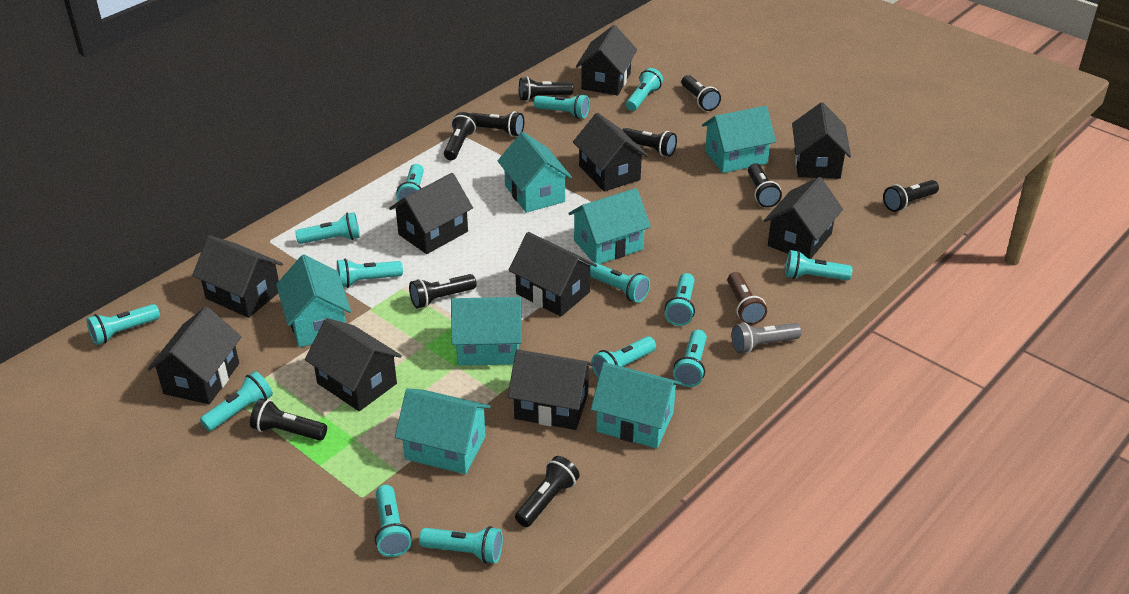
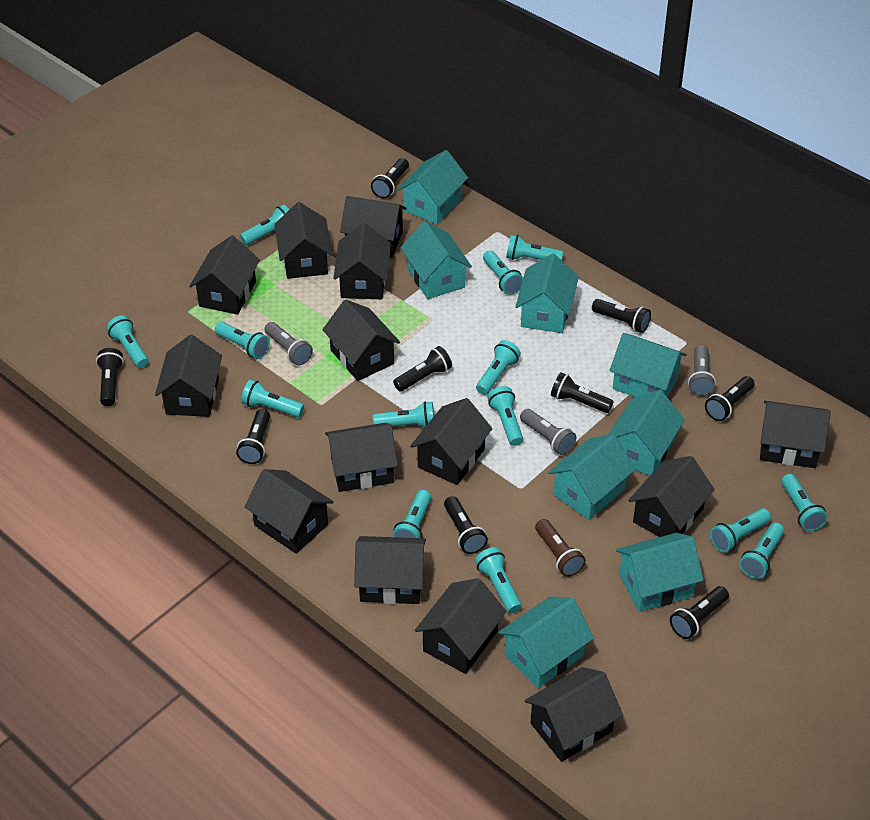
black flashlight: 10 -> 9
black house: 10 -> 14
grey flashlight: 1 -> 3
turquoise house: 7 -> 8

